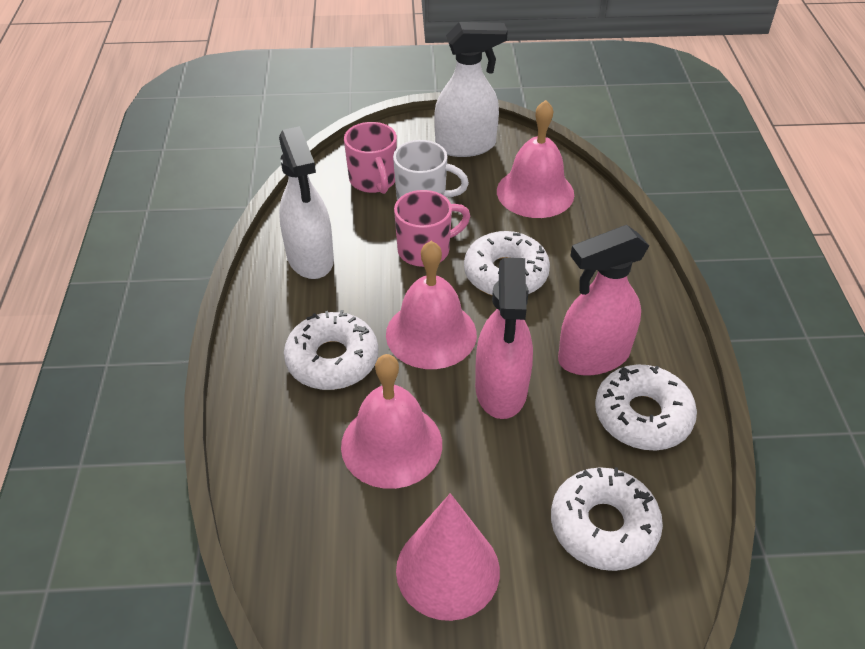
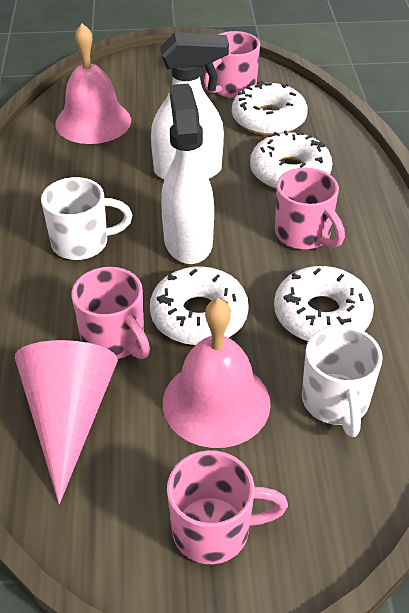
pink bell: 3 -> 2
pink mug: 2 -> 4
pink spray bottle: 2 -> 0
white mug: 1 -> 2

